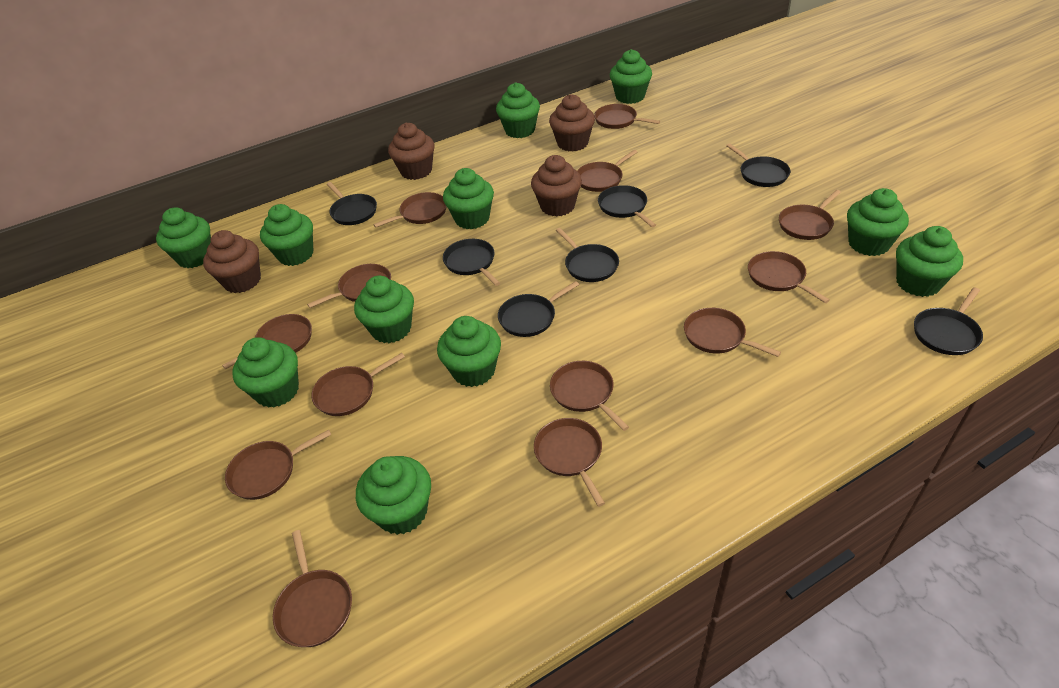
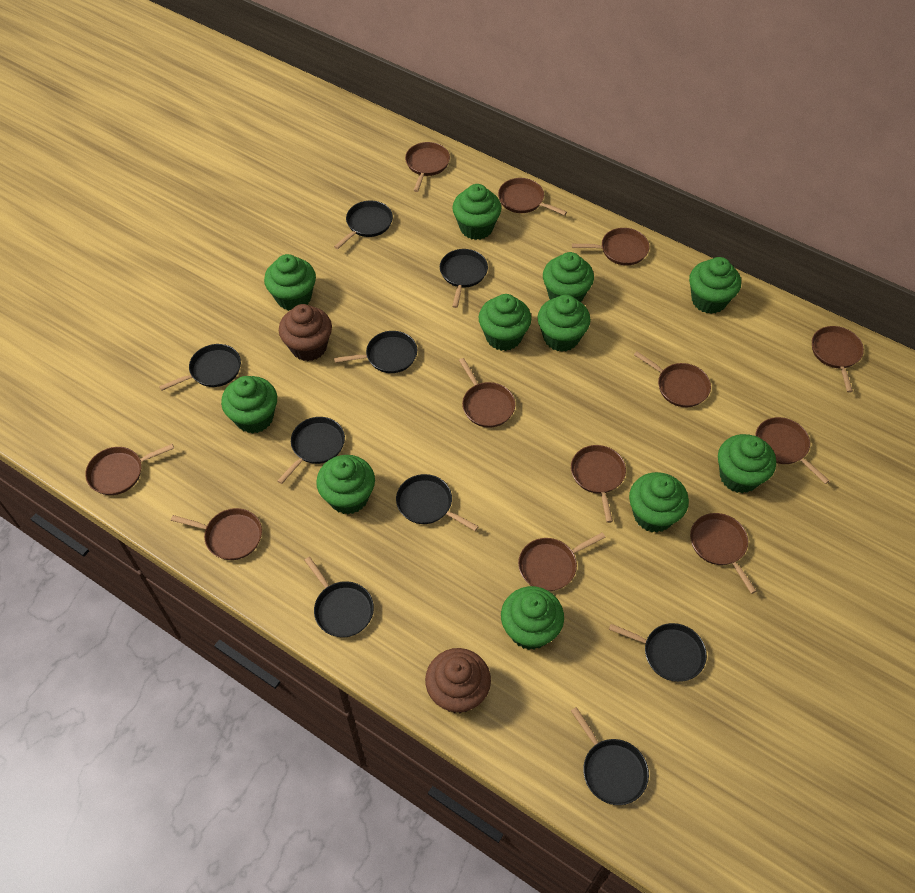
black pan: 7 -> 9
brown cupcake: 4 -> 2
brown pan: 13 -> 12

